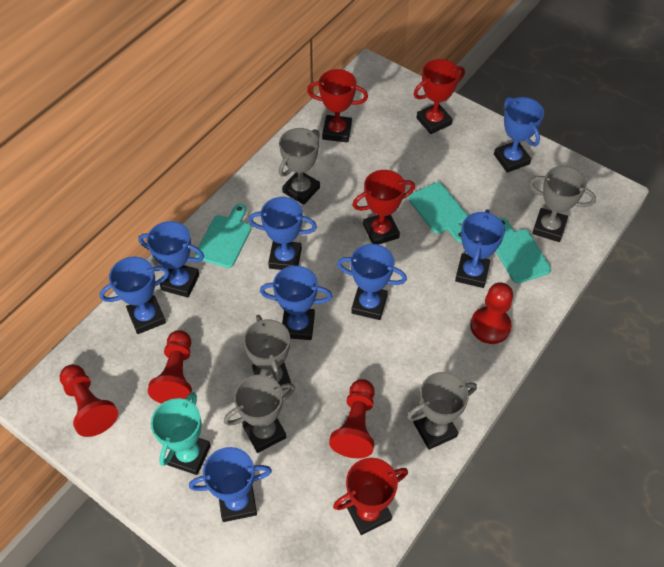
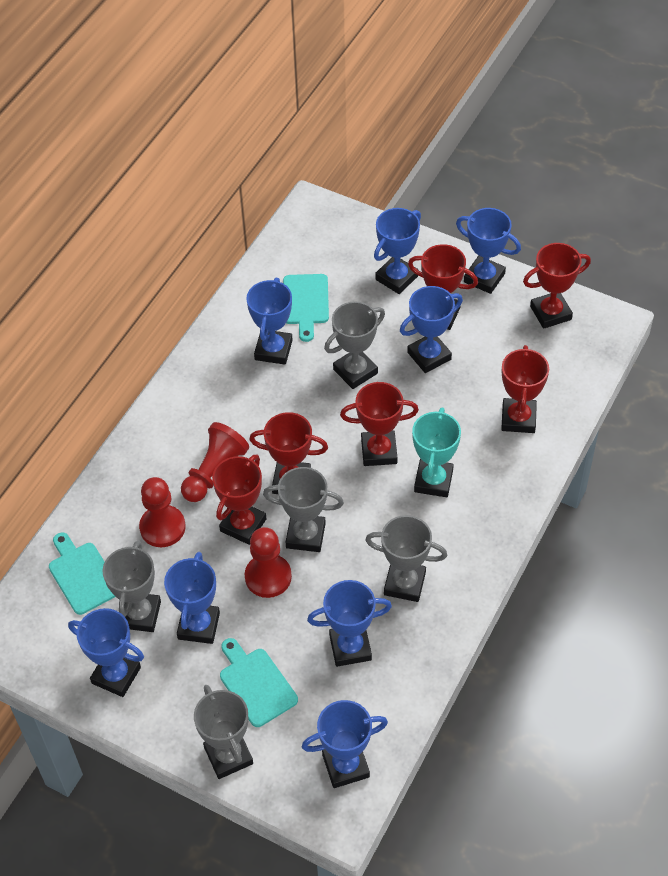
red pawn: 4 -> 3
red trophy: 4 -> 6

